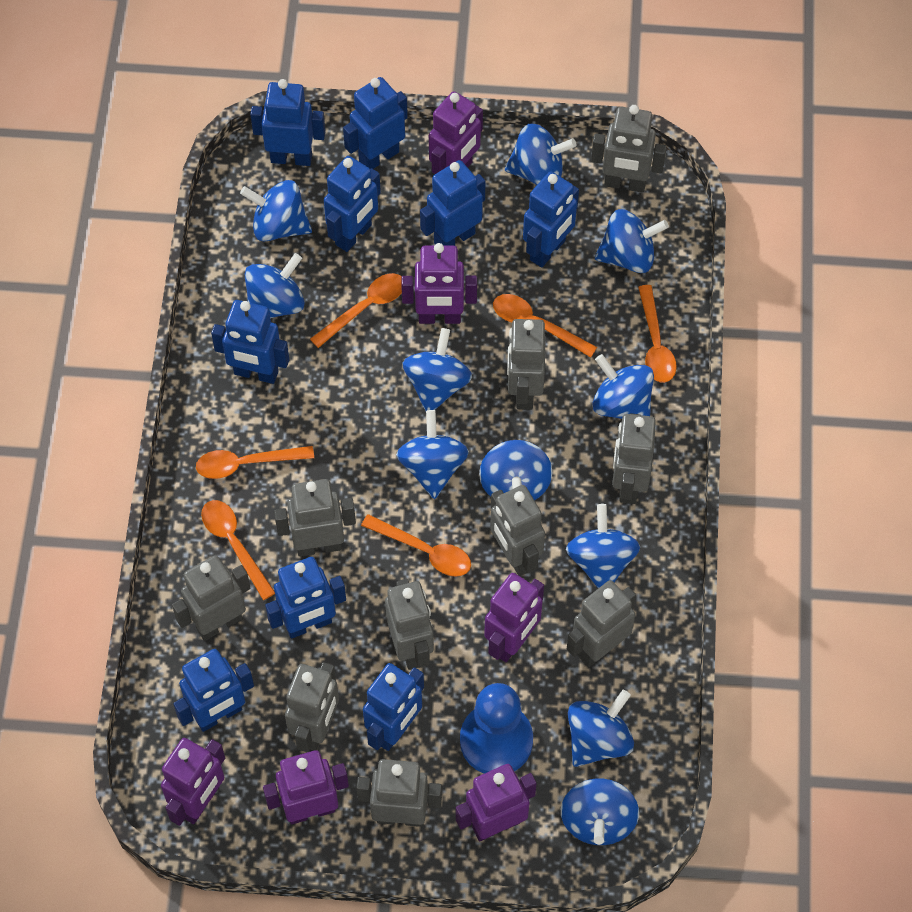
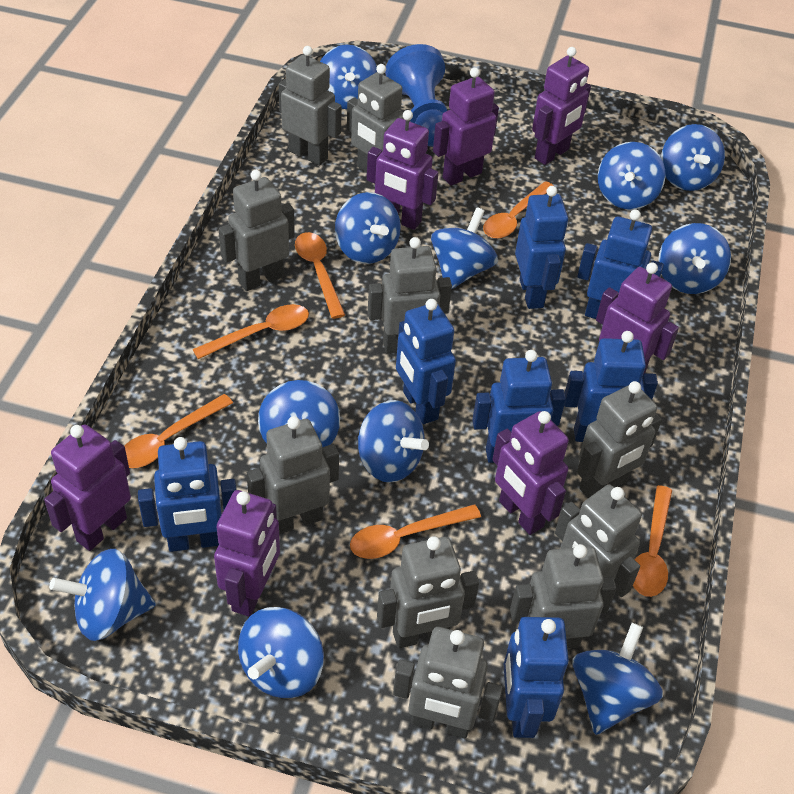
blue robot: 9 -> 7
purple robot: 6 -> 7

